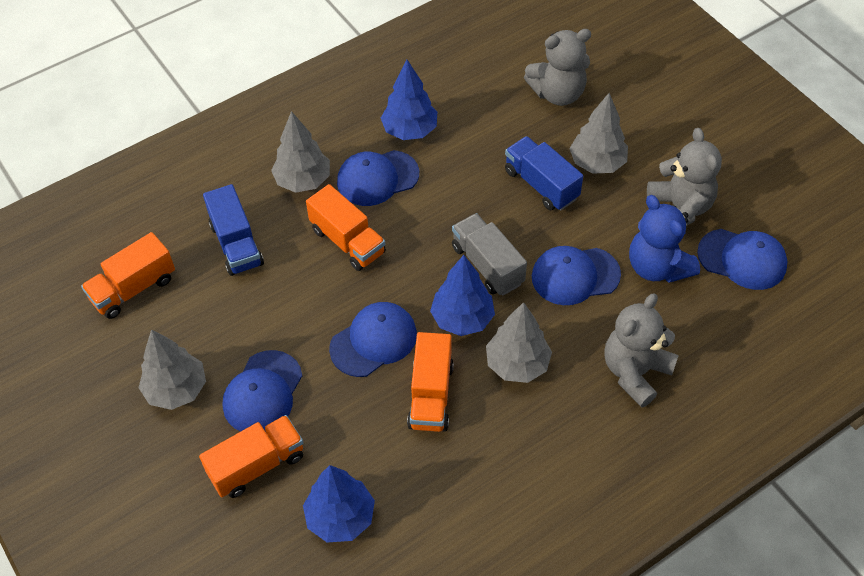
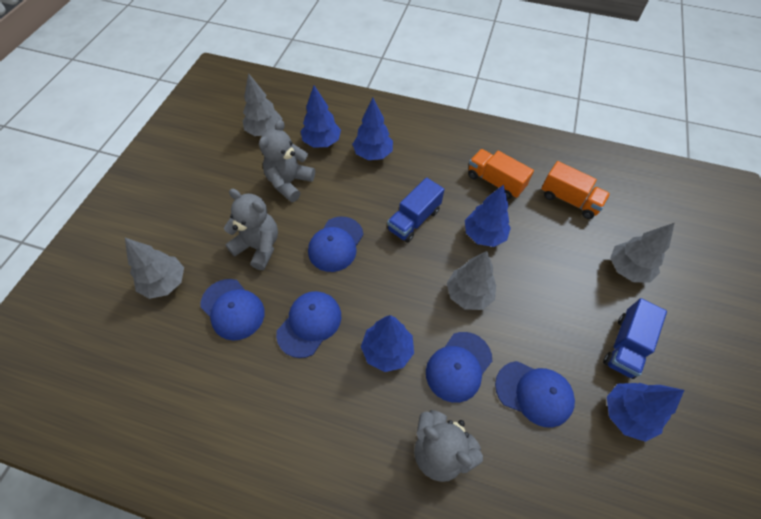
blue teddy bear: 1 -> 0
blue tree: 3 -> 5
grey truck: 1 -> 0
orange truck: 4 -> 2

